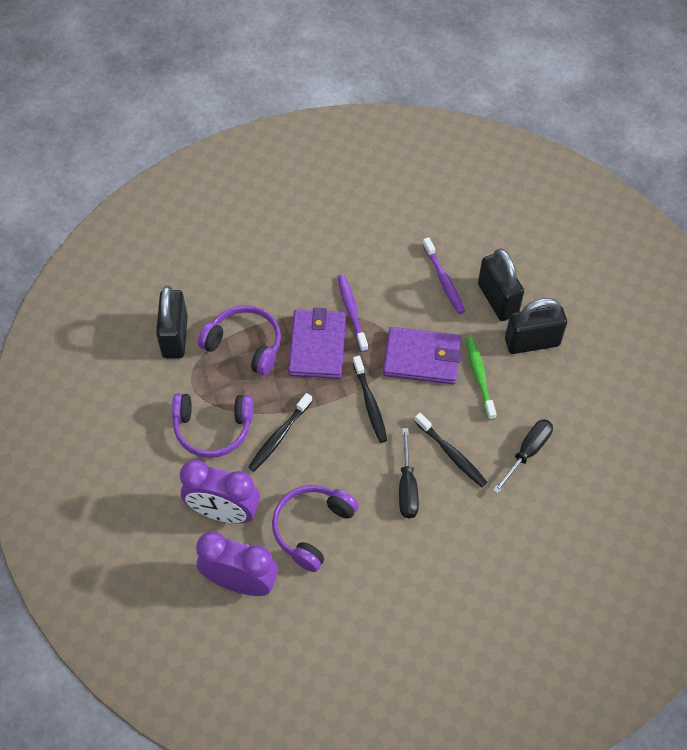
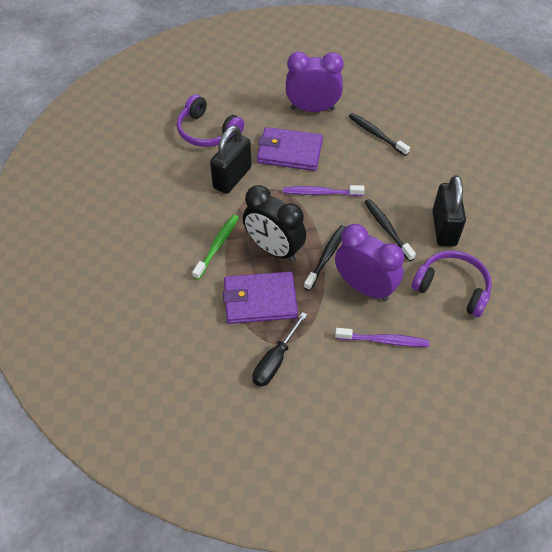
black clock: 0 -> 1
black padlock: 3 -> 2
black screwdriver: 2 -> 1
purple headphones: 3 -> 2

